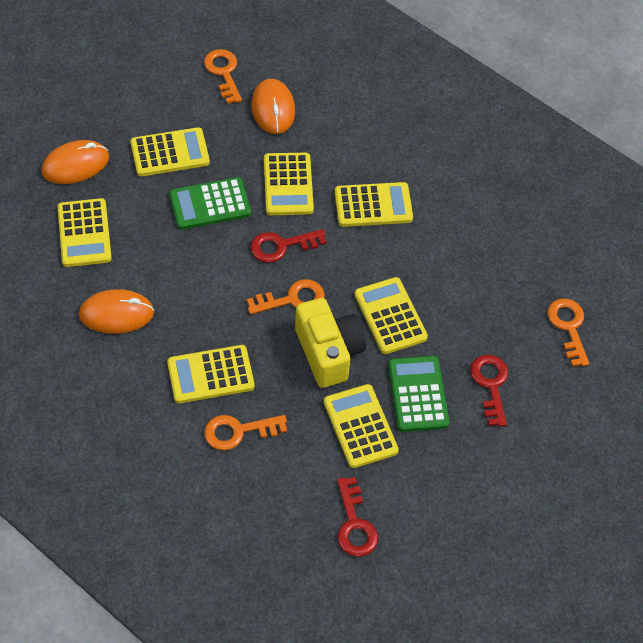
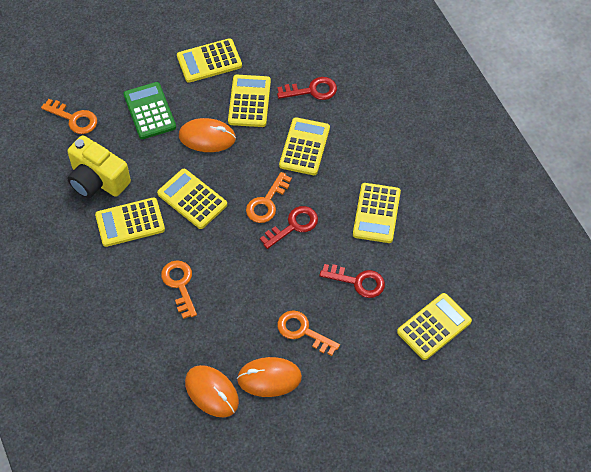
green calculator: 2 -> 1

